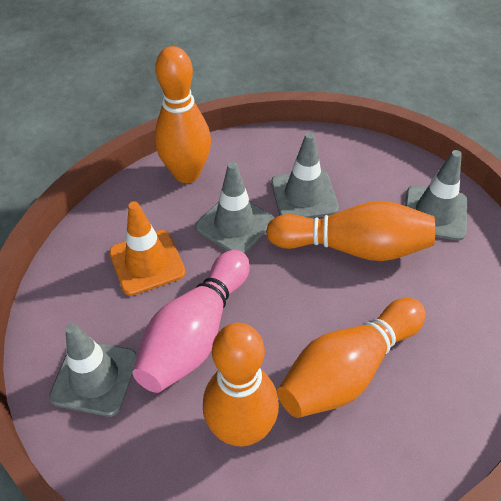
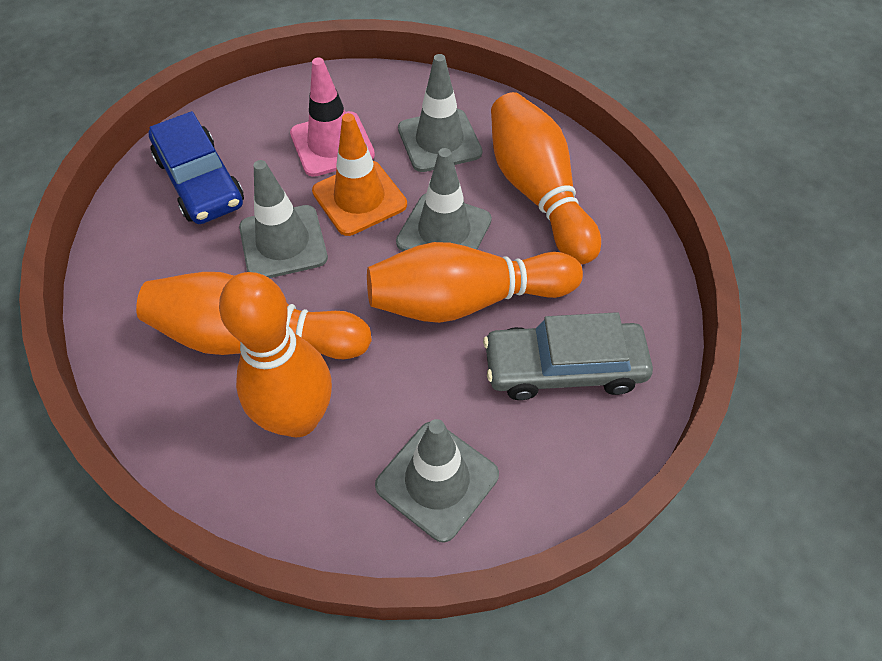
blue car: 0 -> 1
grey car: 0 -> 1
pink bowling pin: 1 -> 0
pink traffic cone: 0 -> 1

